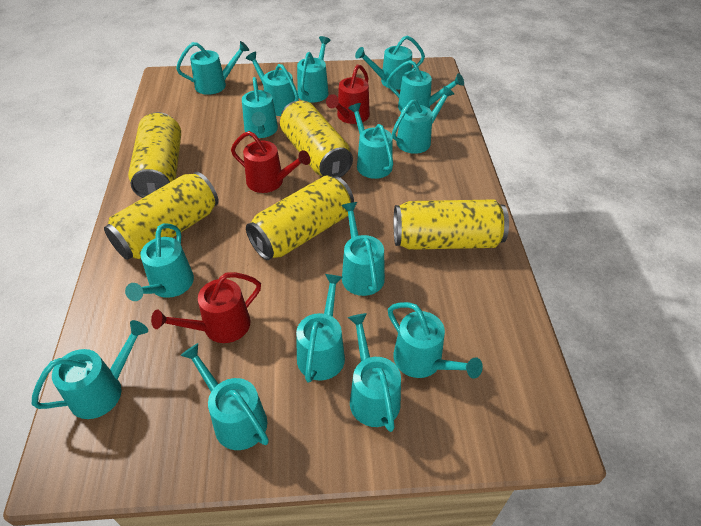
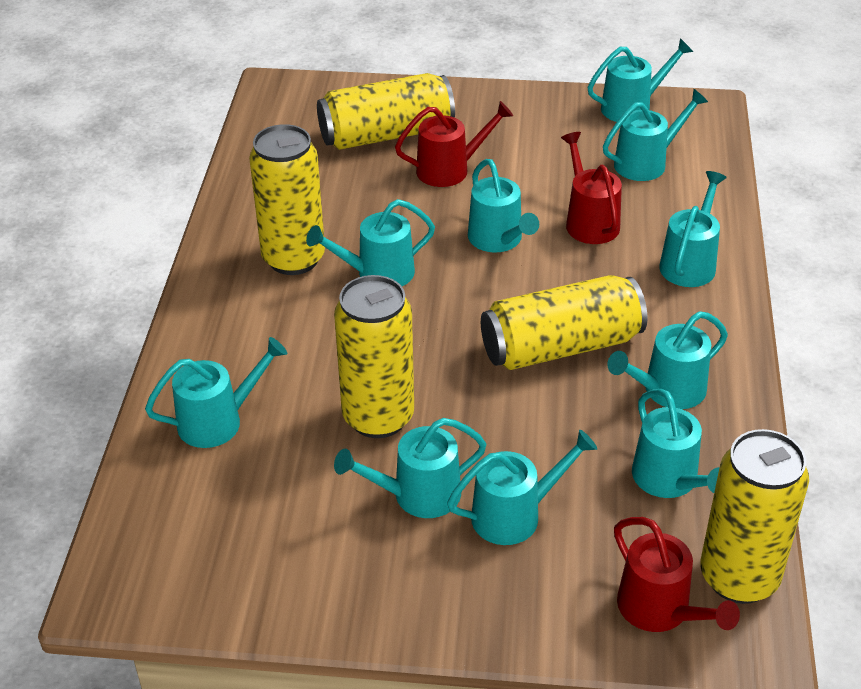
turquoise watering can: 15 -> 10

